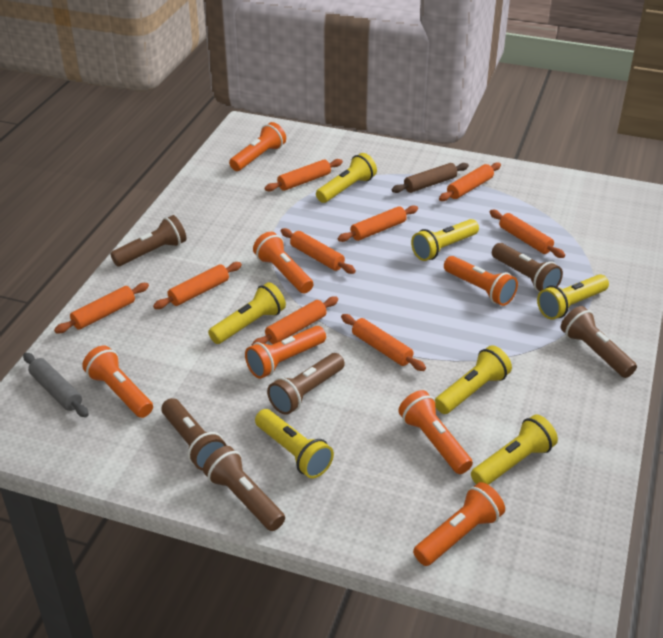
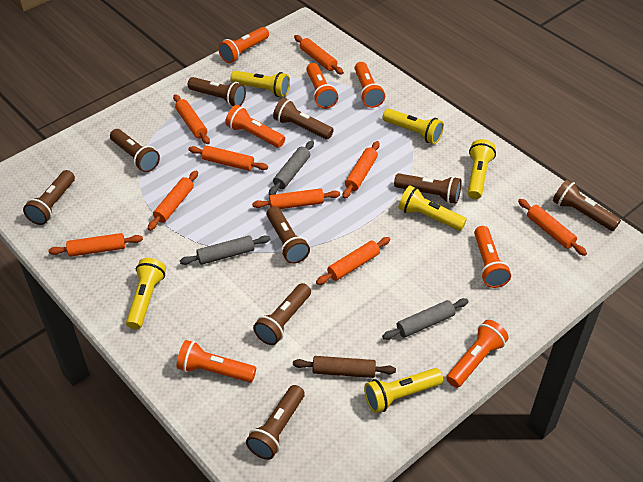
brown flashlight: 6 -> 9
grey rolling pin: 1 -> 3
yellow flashlight: 7 -> 6

